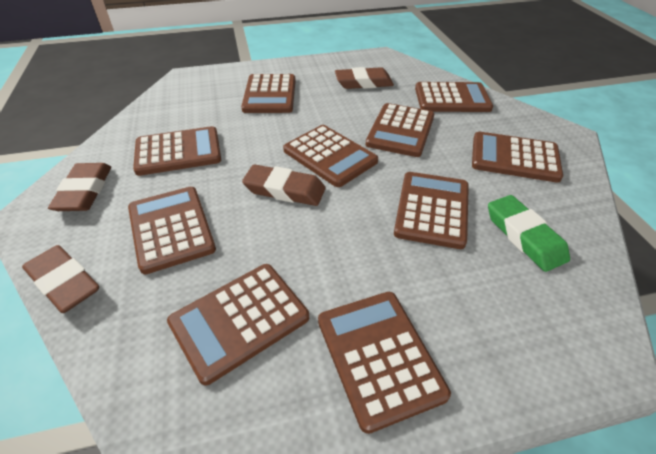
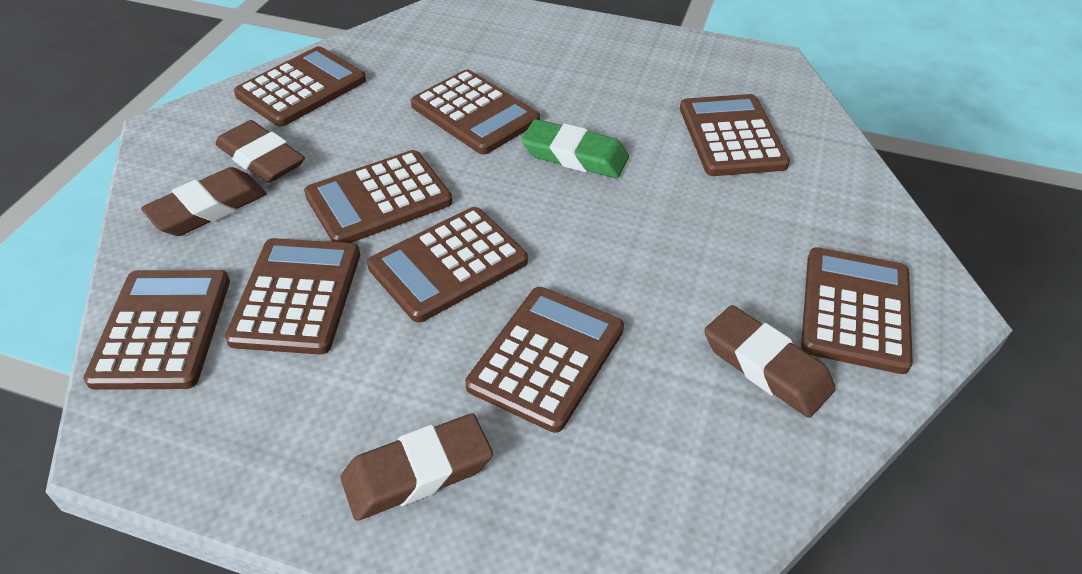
brown calculator: 10 -> 9

